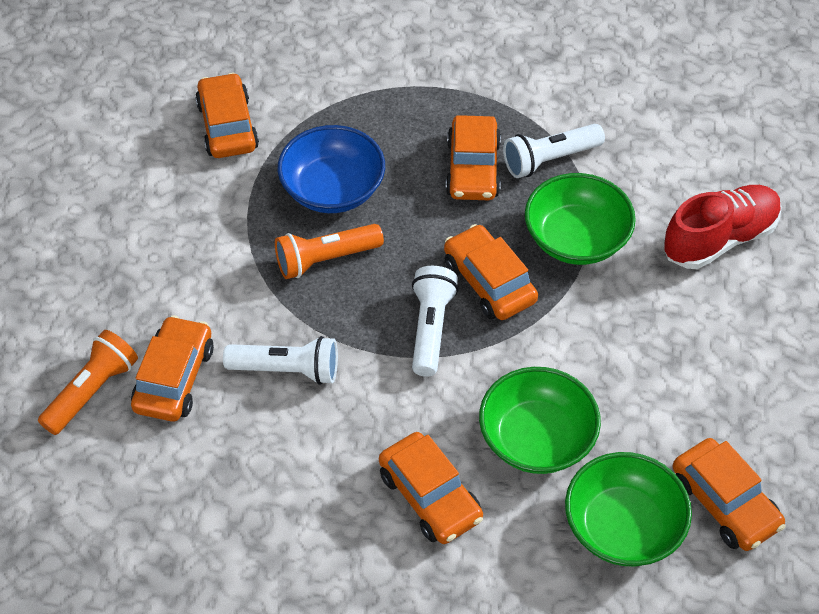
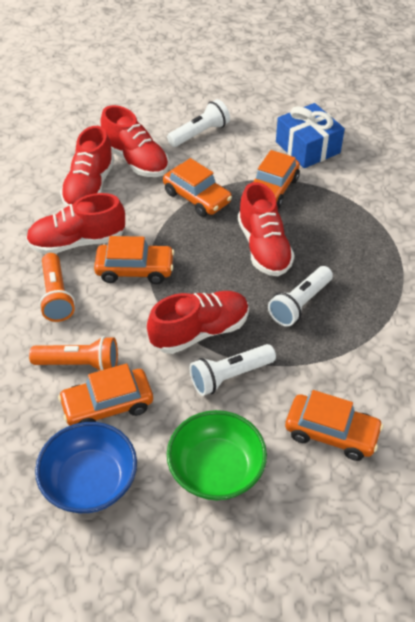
blue gift: 0 -> 1
green bowl: 3 -> 1
orange car: 6 -> 5
red shoe: 1 -> 5

